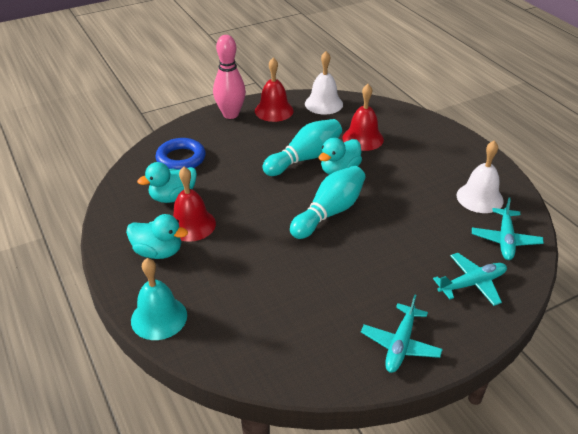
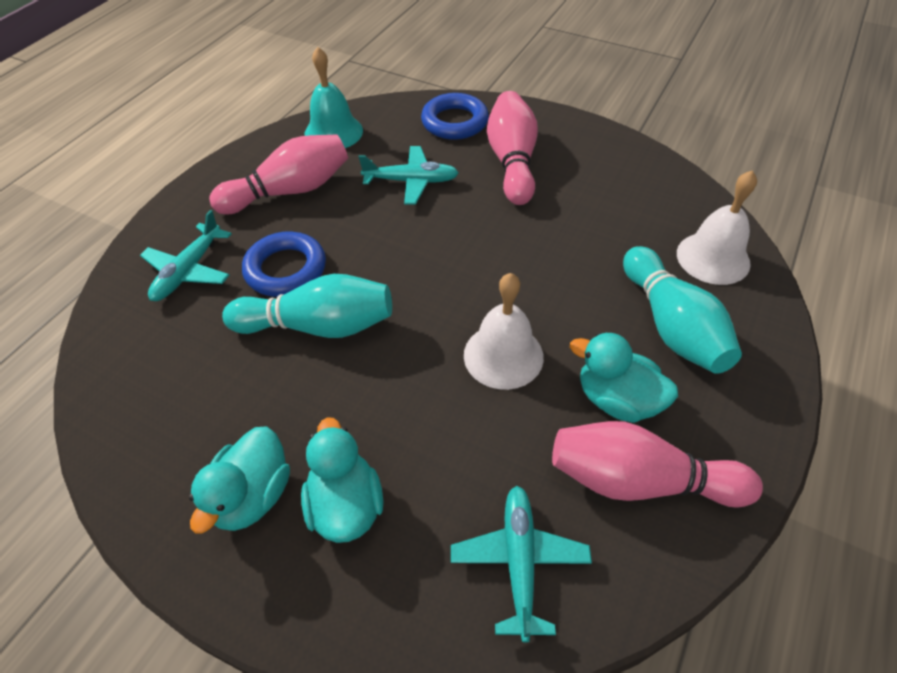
blue ring: 1 -> 2
pink bowling pin: 1 -> 3
red bell: 3 -> 0

